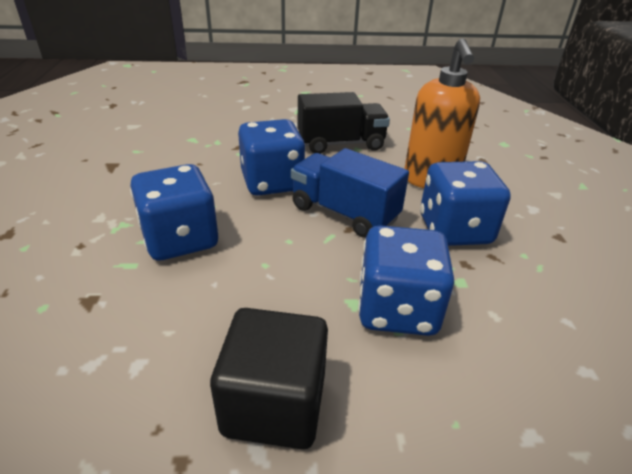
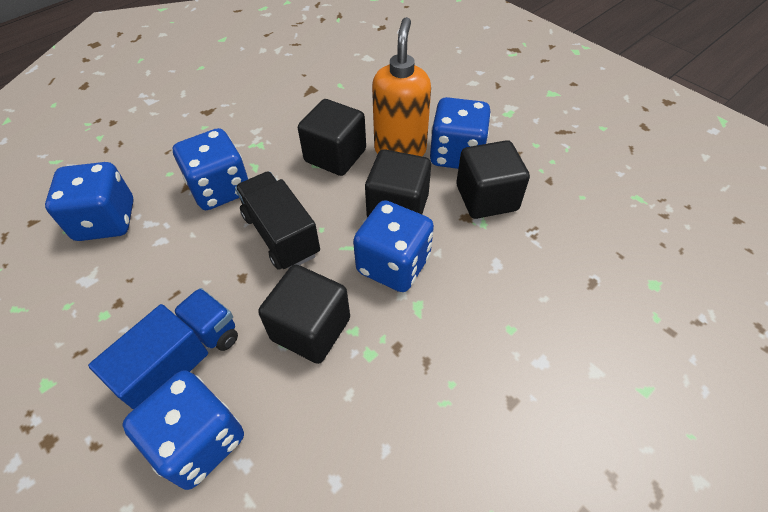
black cube: 1 -> 4
blue dice: 4 -> 5

